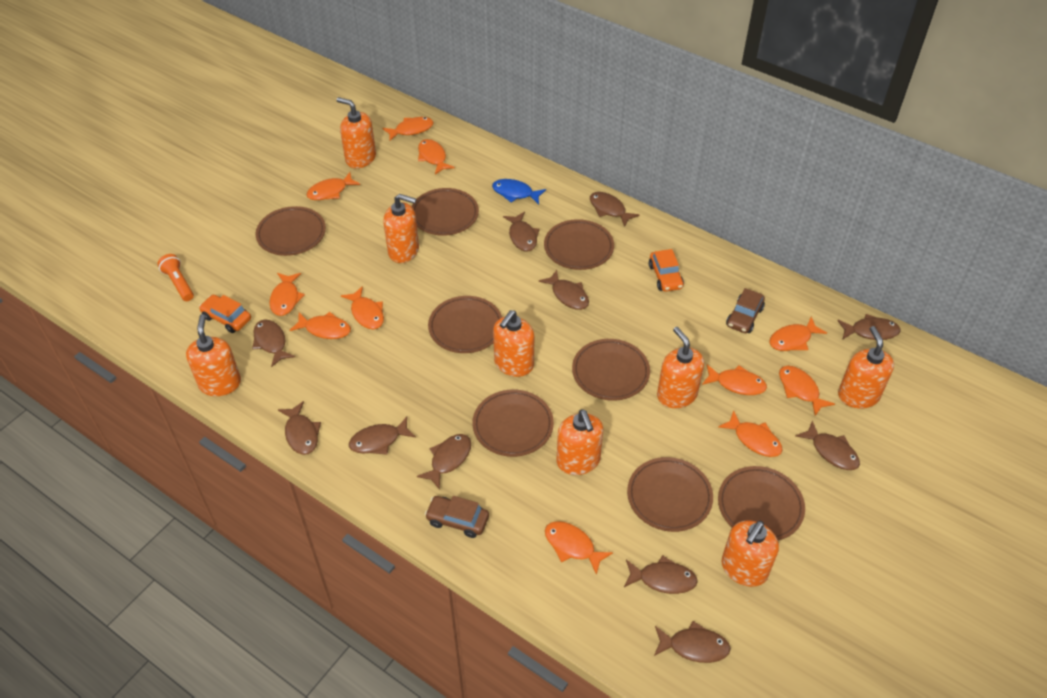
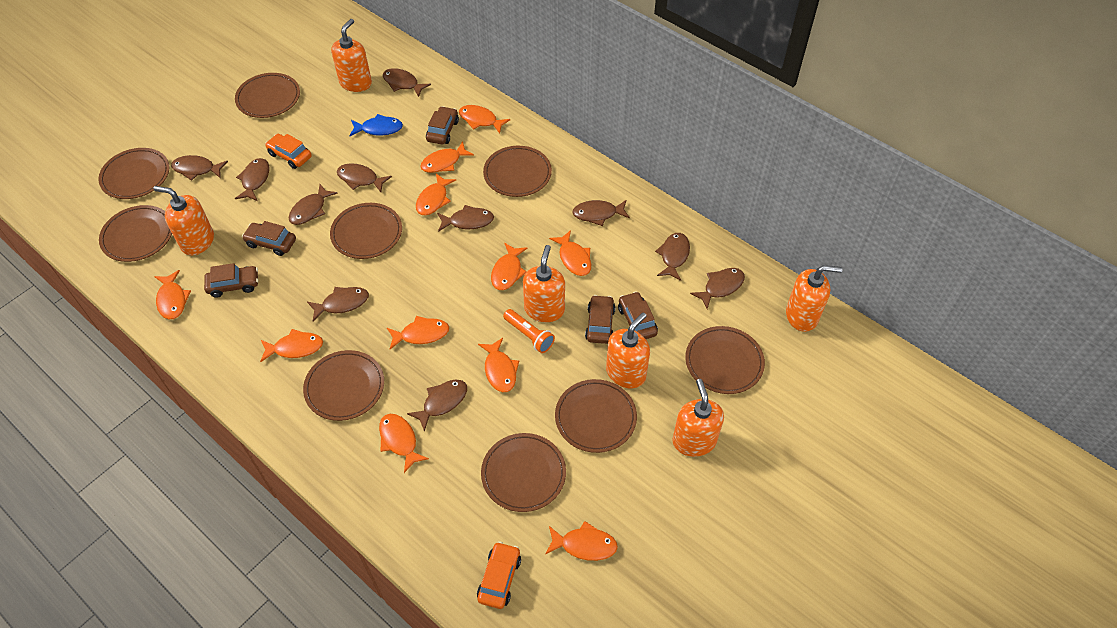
brown car: 2 -> 5
brown plate: 8 -> 9
orange soap dispenser: 8 -> 6

